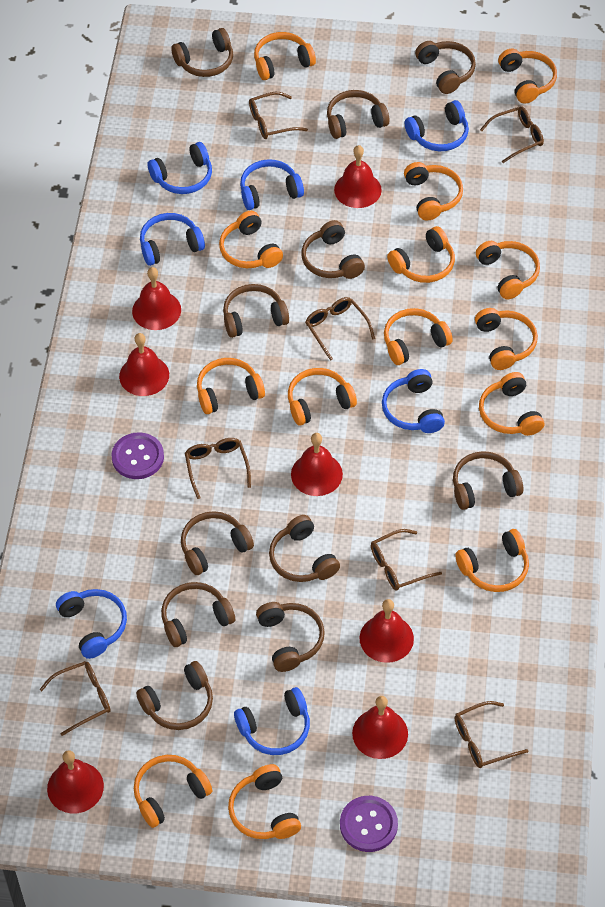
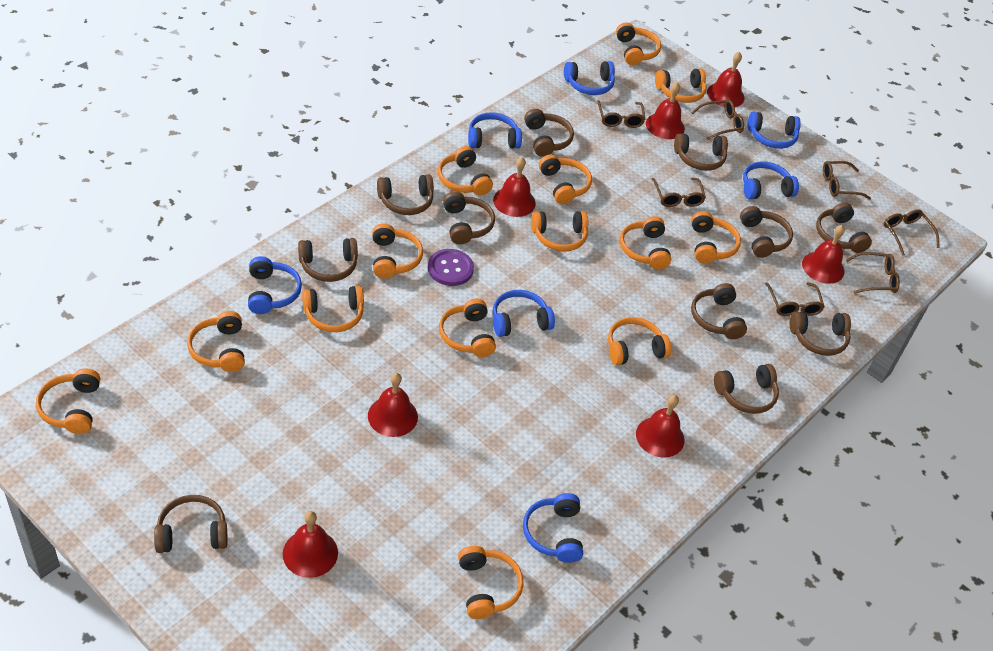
purple button: 2 -> 1

